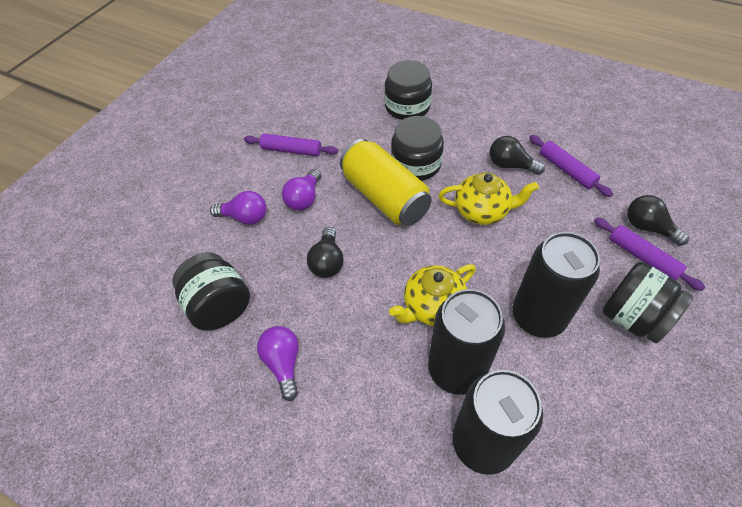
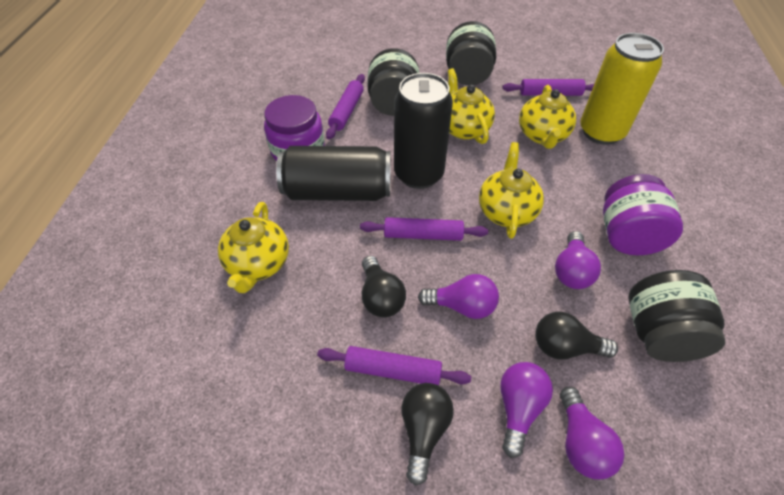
black can: 3 -> 2
black jar: 4 -> 3
purple jar: 0 -> 2
purple light bulb: 3 -> 4
purple rolling pin: 3 -> 4
yellow teapot: 2 -> 4

